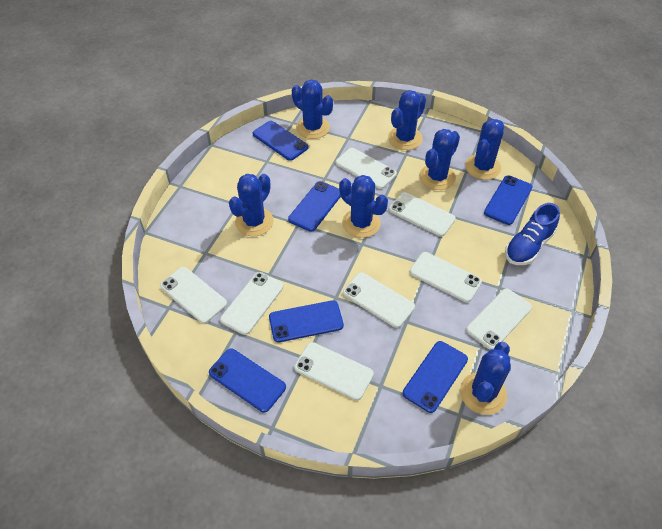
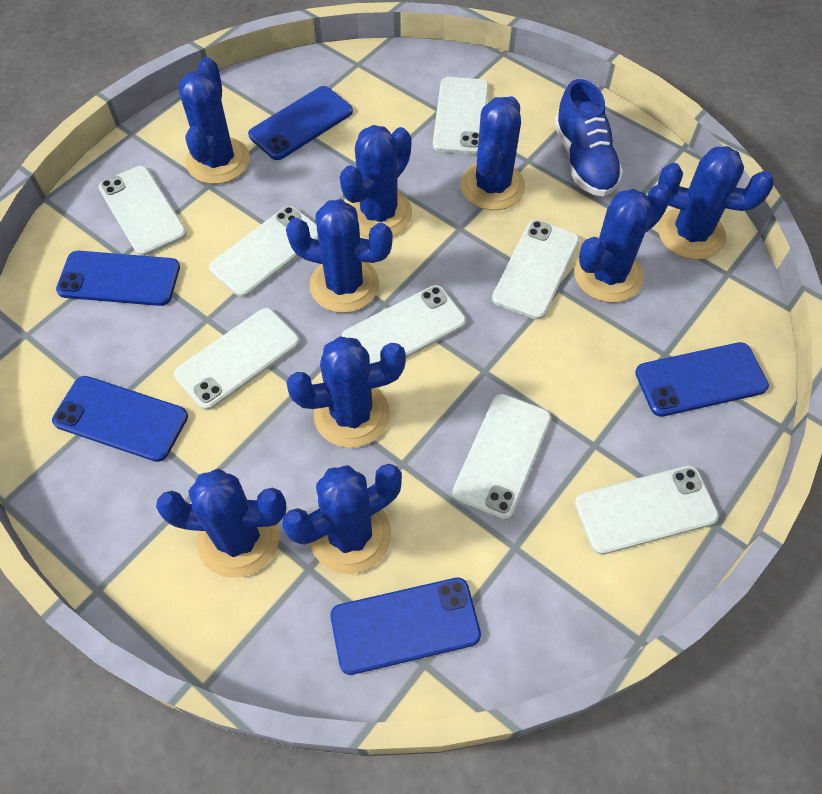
blue cactus: 7 -> 9
blue phone: 6 -> 5

